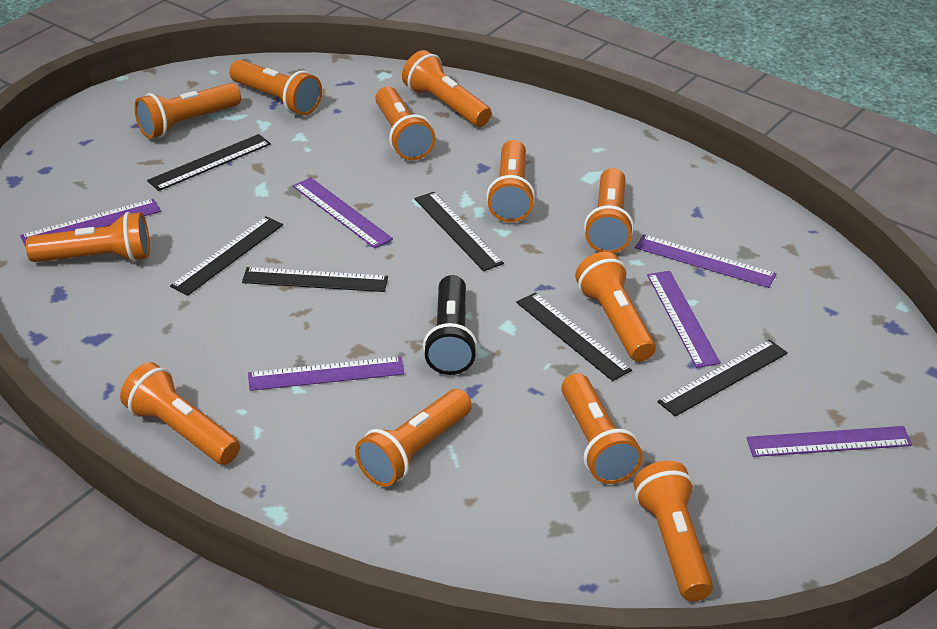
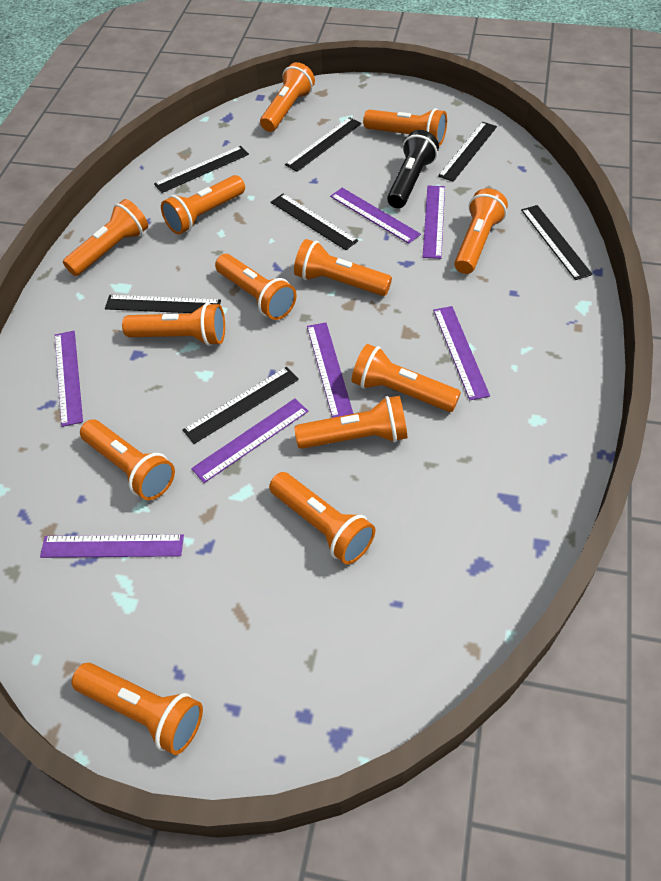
black ruler: 6 -> 7
orange flashlight: 12 -> 13
purple ruler: 6 -> 7

